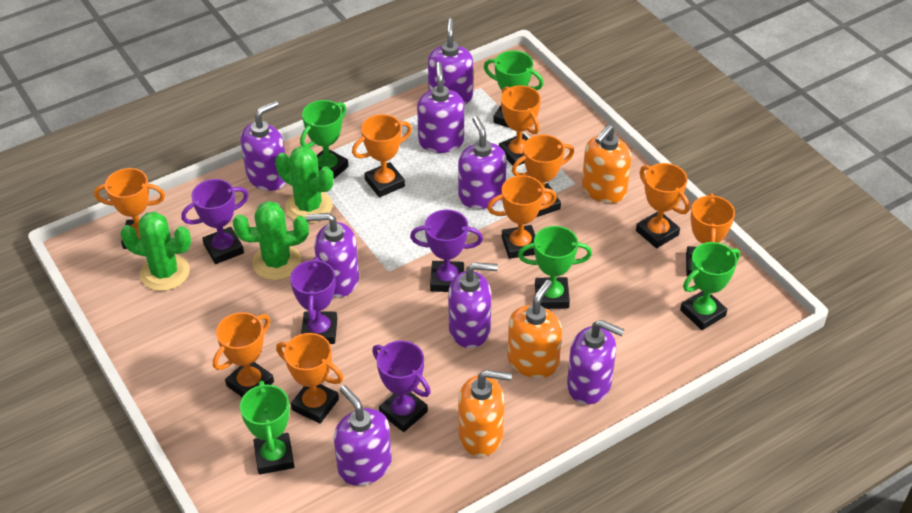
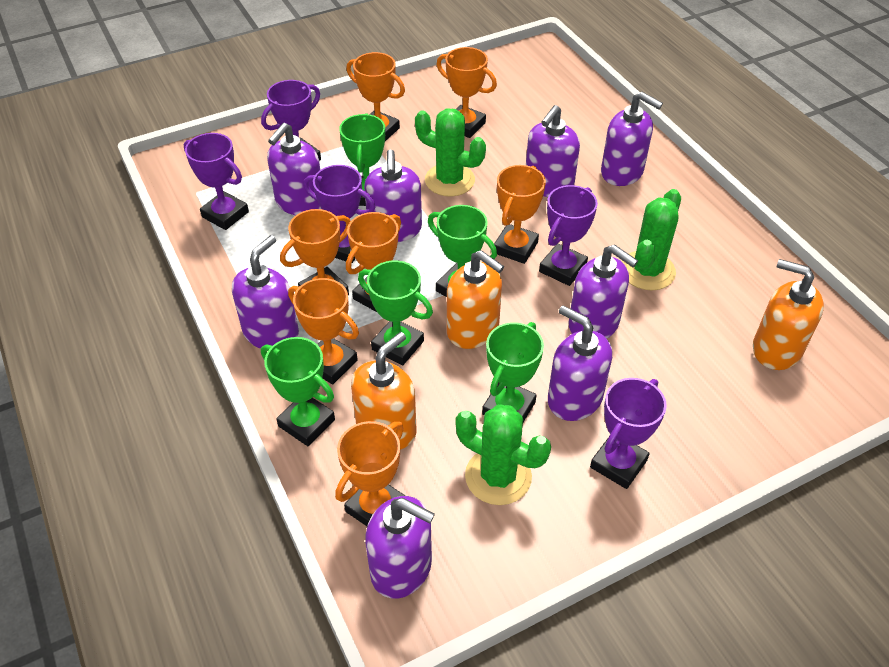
orange trophy: 9 -> 7
purple trophy: 4 -> 5

